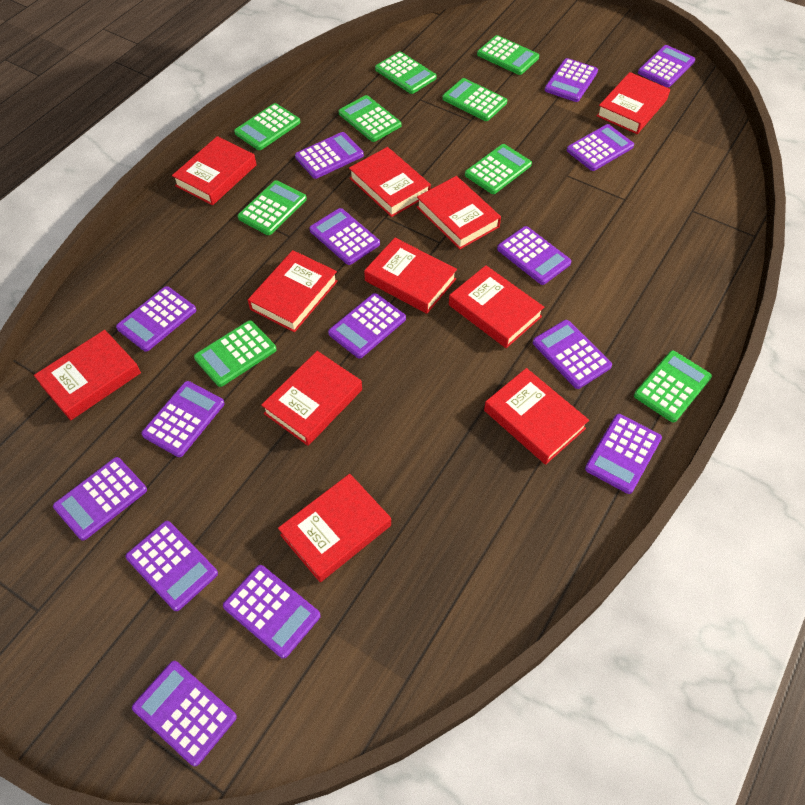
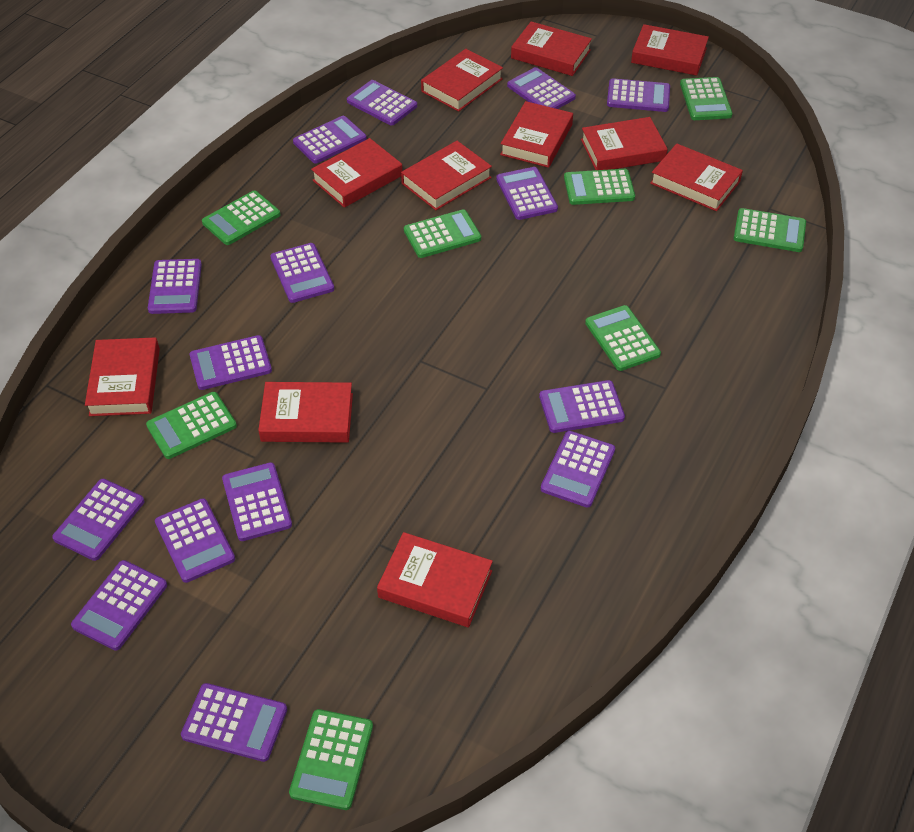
green calculator: 9 -> 8

